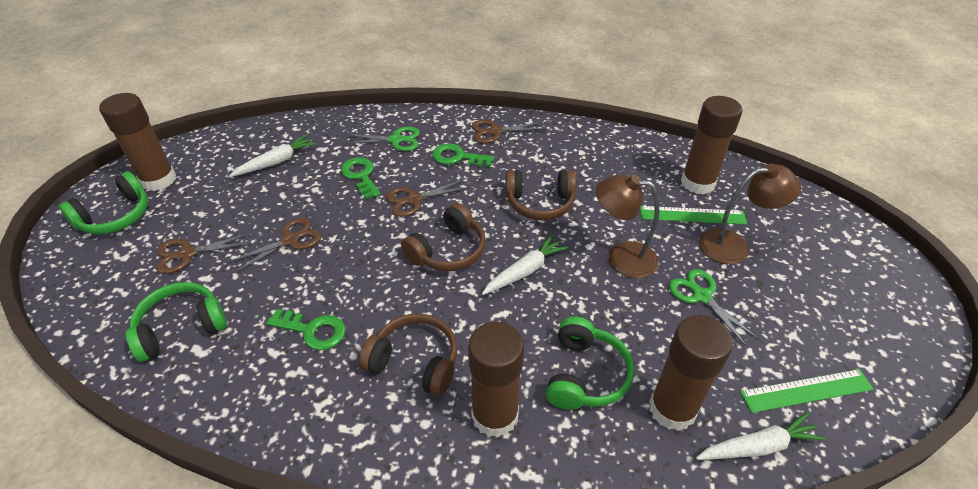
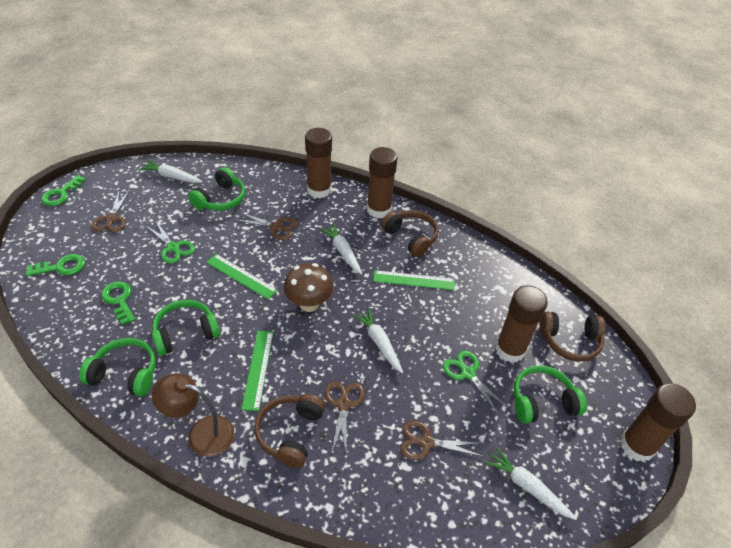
brown lamp: 2 -> 1
brown mushroom: 0 -> 1
green headphones: 3 -> 4
green ruler: 2 -> 3
white carrot: 3 -> 4

